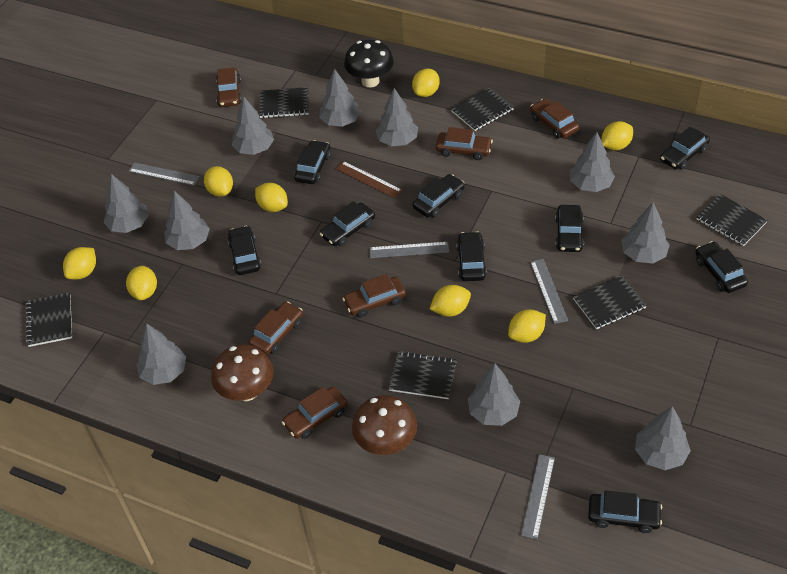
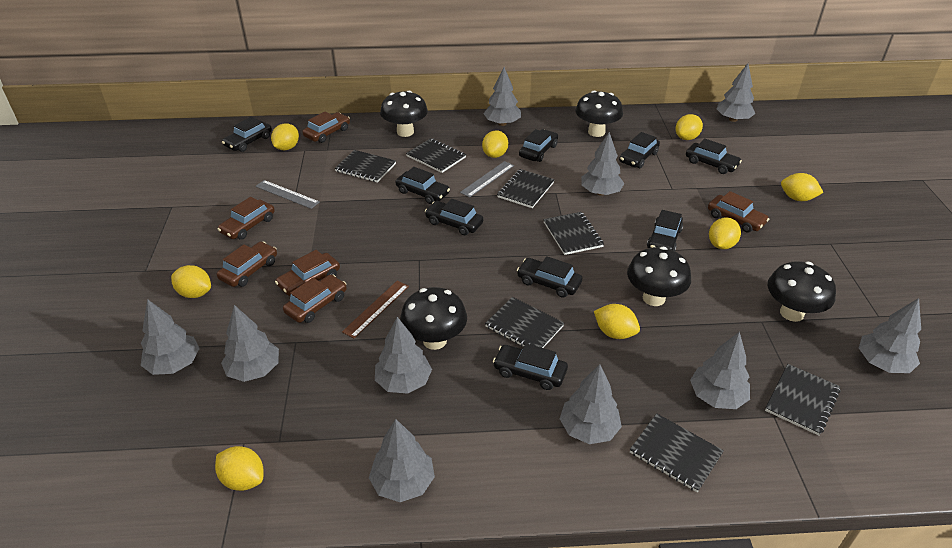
black mushroom: 1 -> 5
black notebook: 6 -> 7
brown mushroom: 2 -> 0
grey ruler: 4 -> 2

